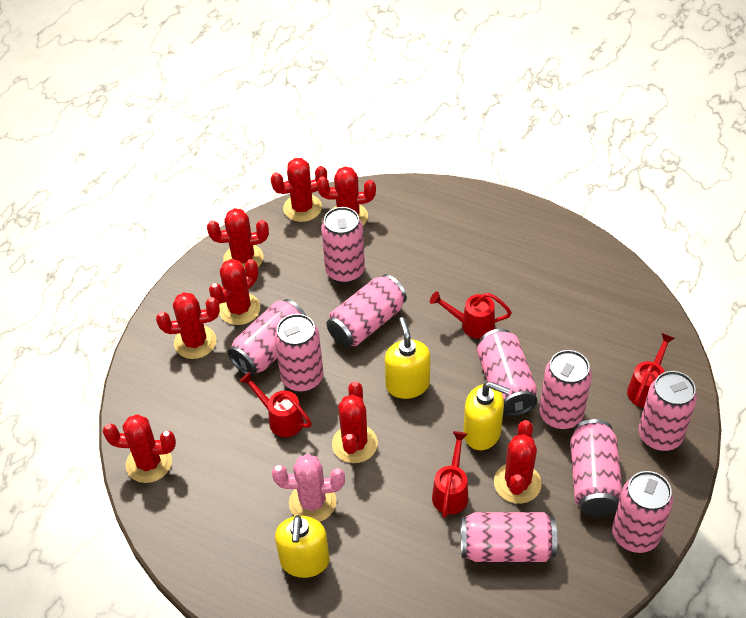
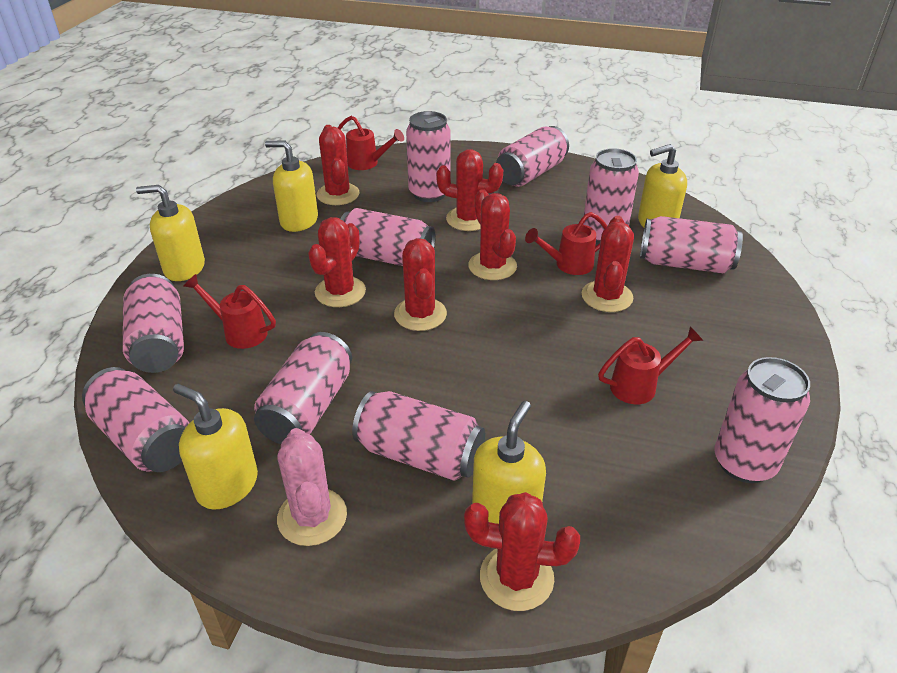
red cactus: 8 -> 7
yellow soap dispenser: 3 -> 5

